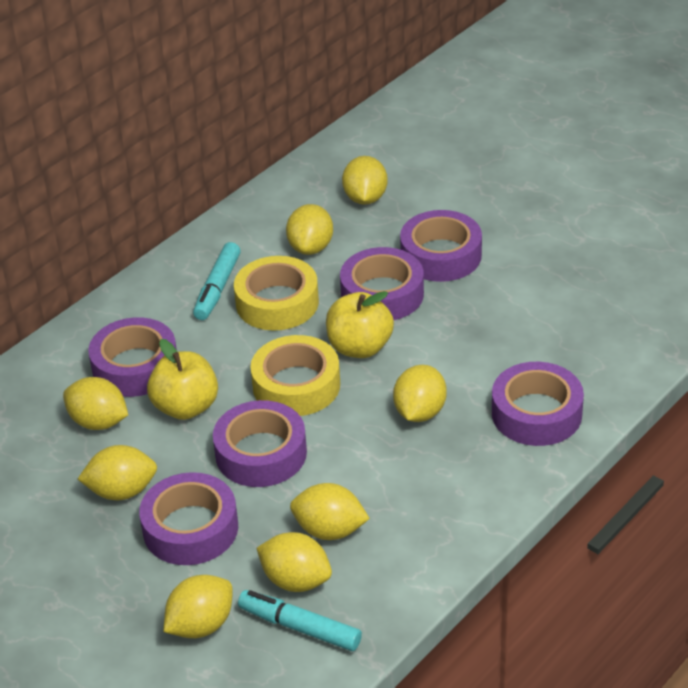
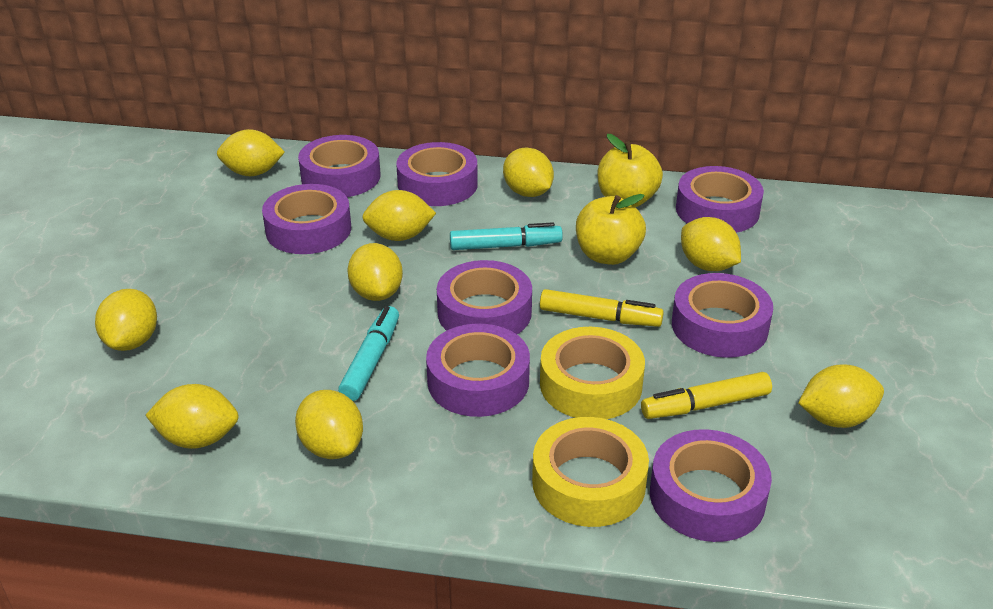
purple tape: 6 -> 8
yellow lemon: 8 -> 9
yellow marker: 0 -> 2

